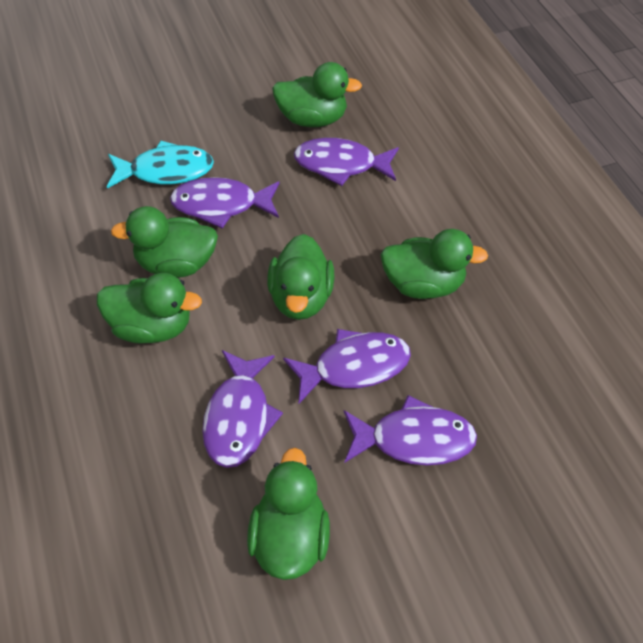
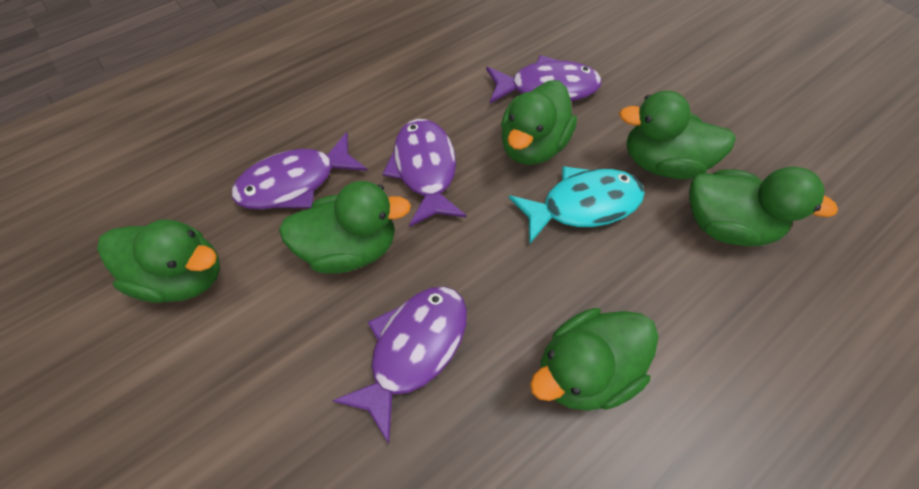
purple fish: 5 -> 4

